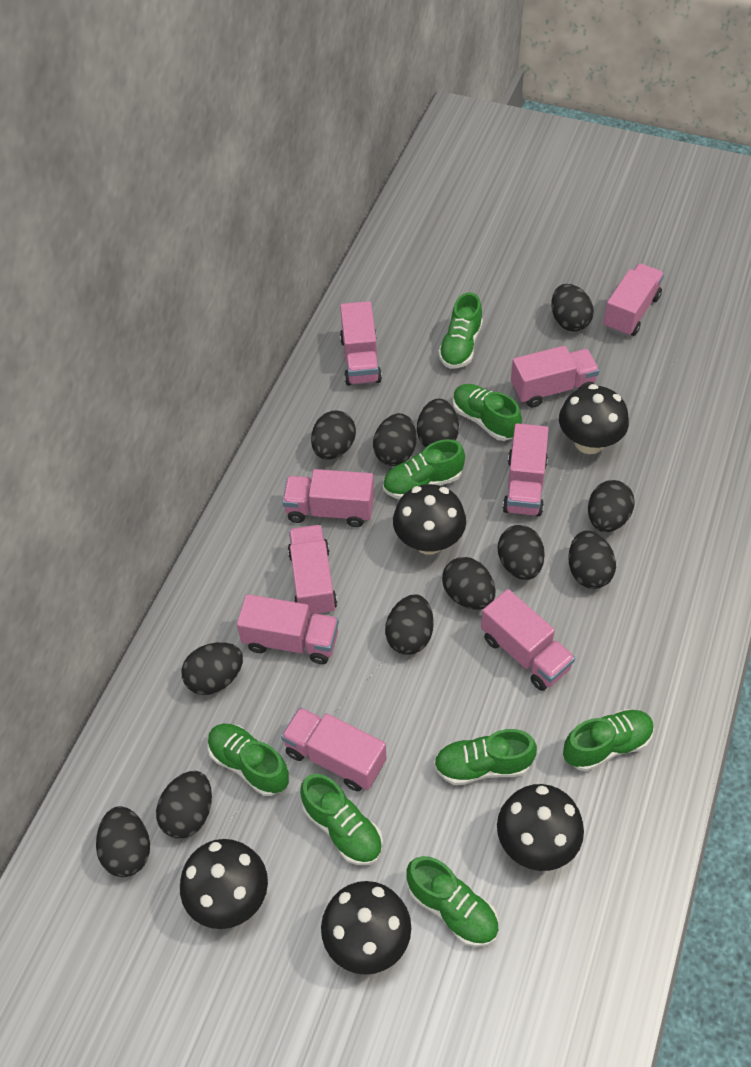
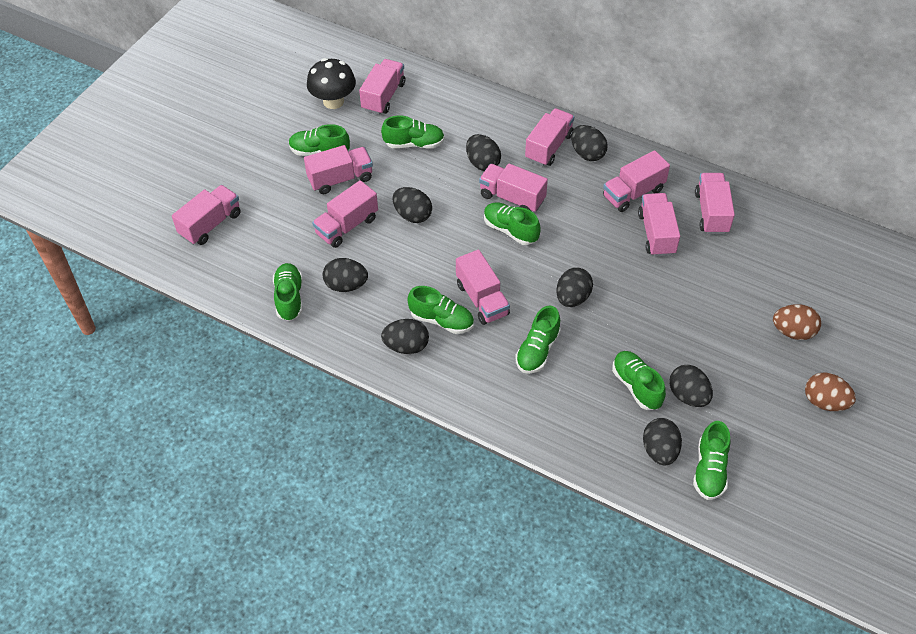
black egg: 12 -> 8
black mushroom: 5 -> 1
brown egg: 0 -> 2
pink truck: 9 -> 10

